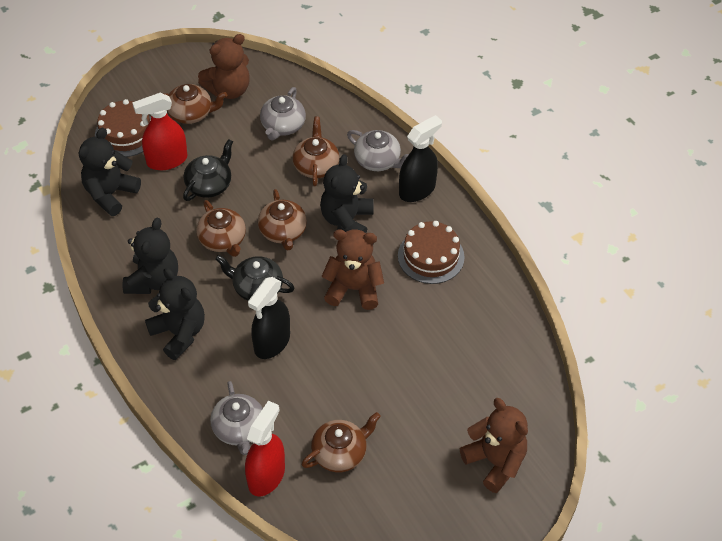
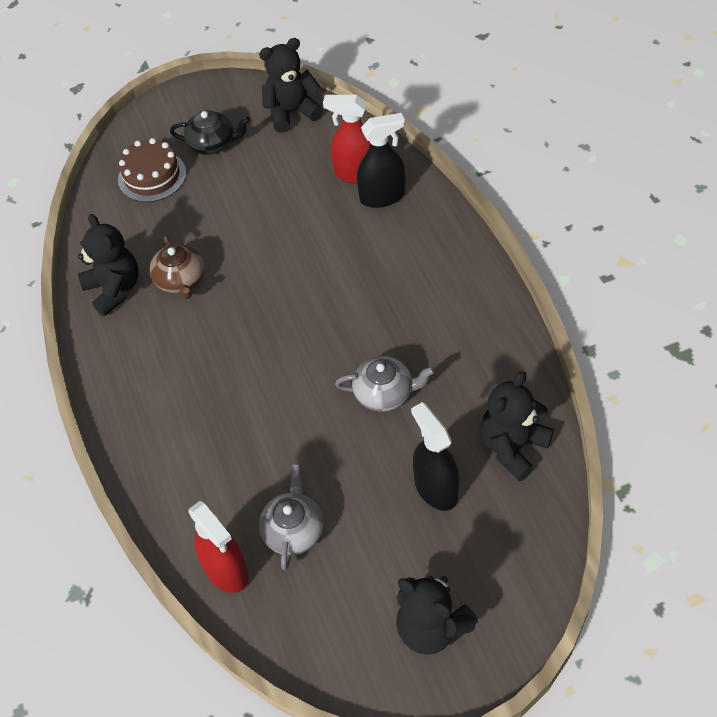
black teapot: 2 -> 1
brown cake: 2 -> 1
brown teapot: 5 -> 1
brown teddy bear: 3 -> 0
grey teapot: 3 -> 2

